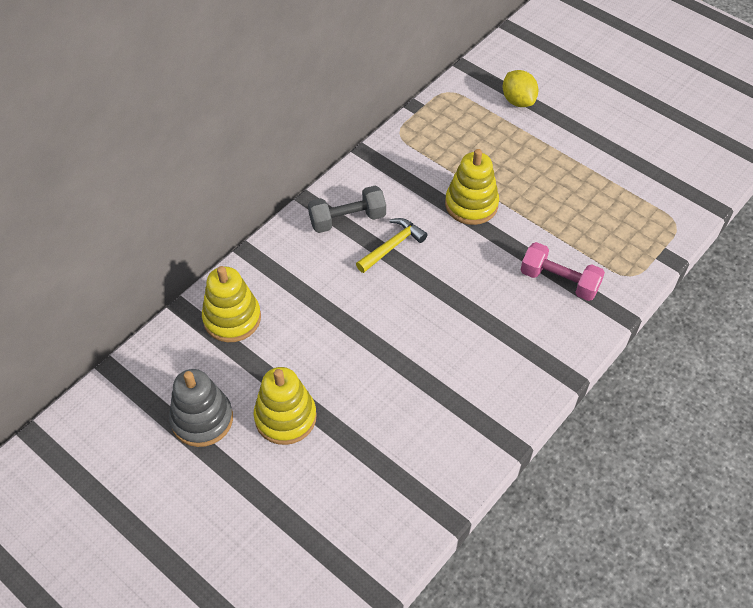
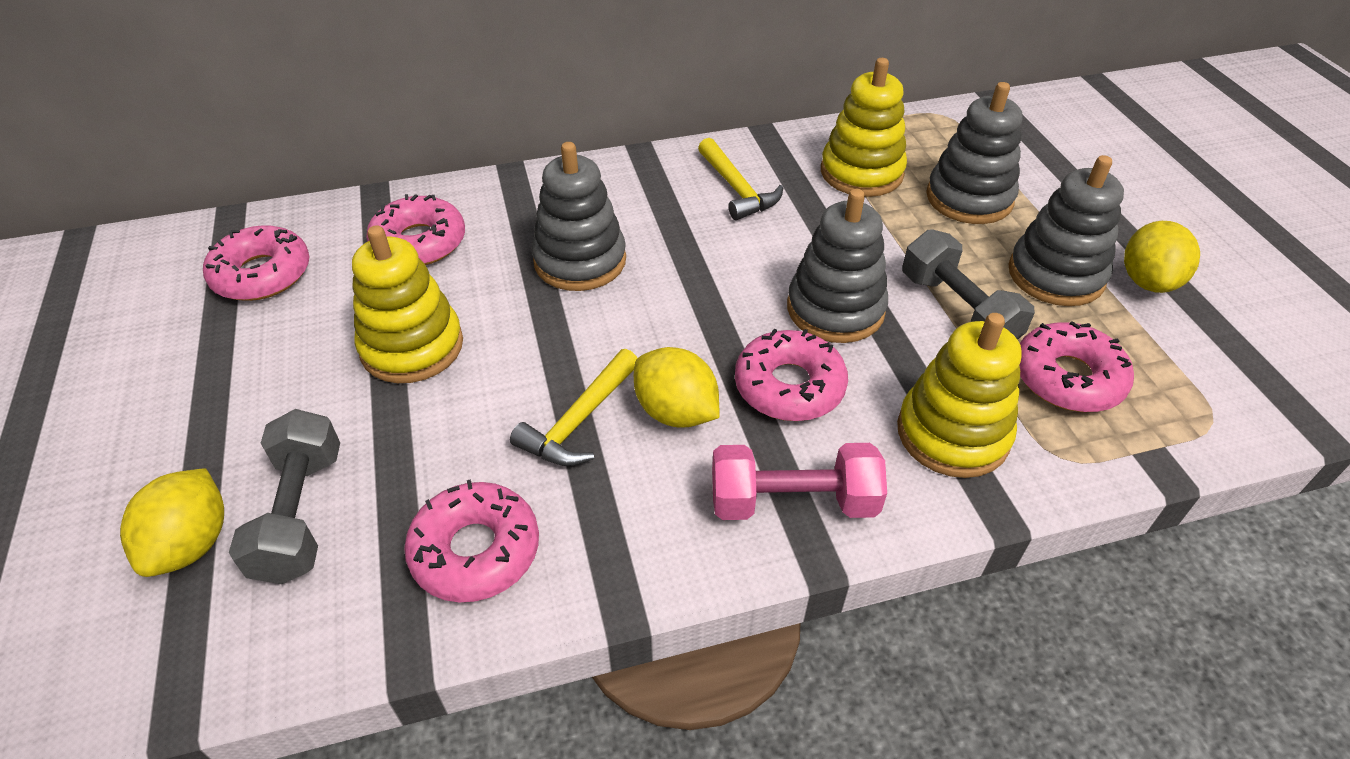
grey dumbbell: 1 -> 2
grey stacking toy: 1 -> 4
pink donut: 0 -> 5
yellow hammer: 1 -> 2
yellow lemon: 1 -> 3

